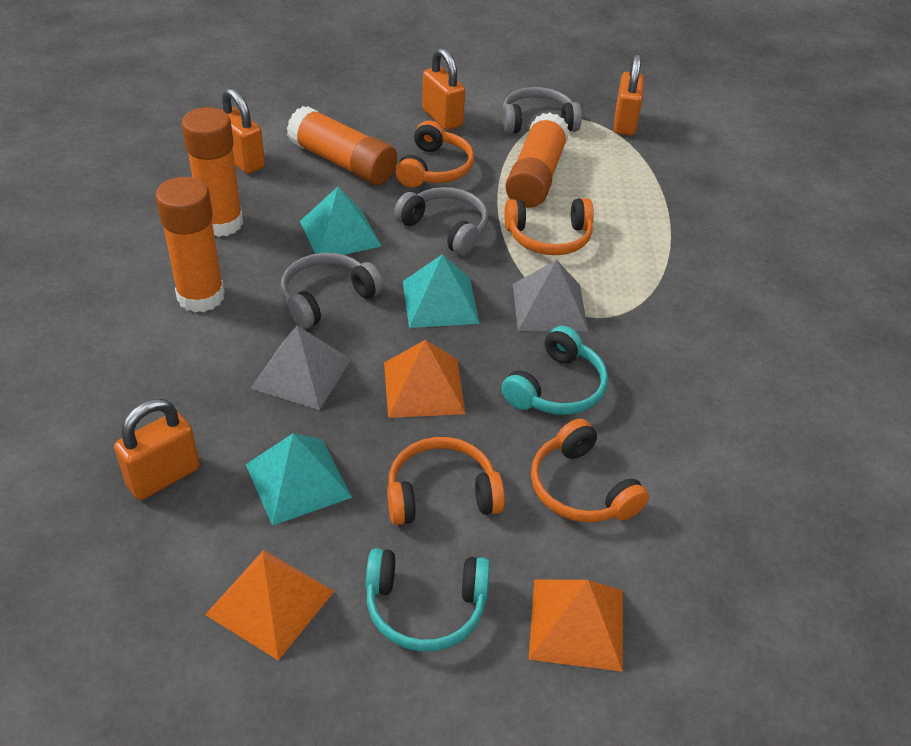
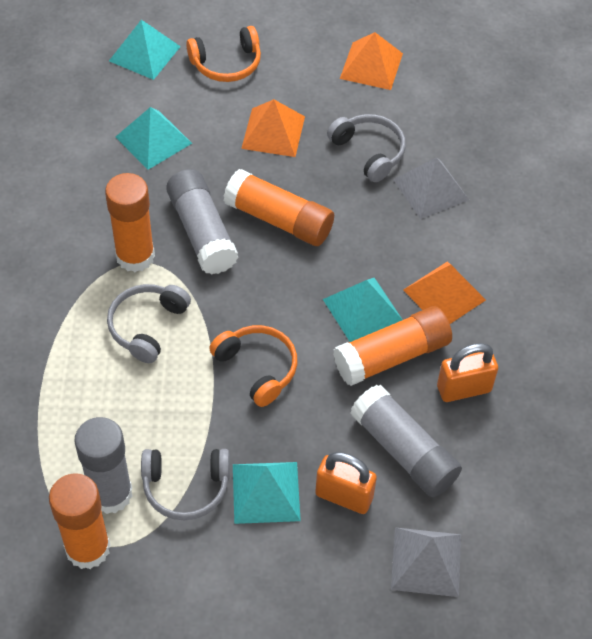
grey glue stick: 0 -> 3
orange headphones: 4 -> 2
orange padlock: 4 -> 2
turquoise headphones: 2 -> 0
turquoise pyramid: 3 -> 4

